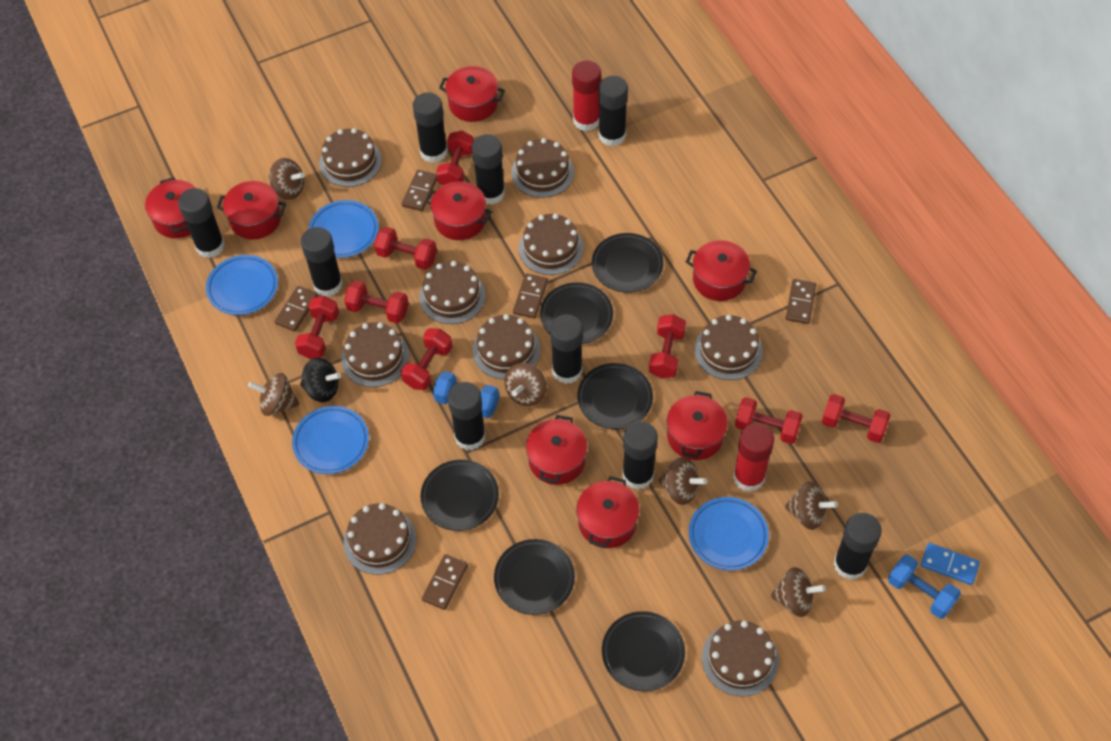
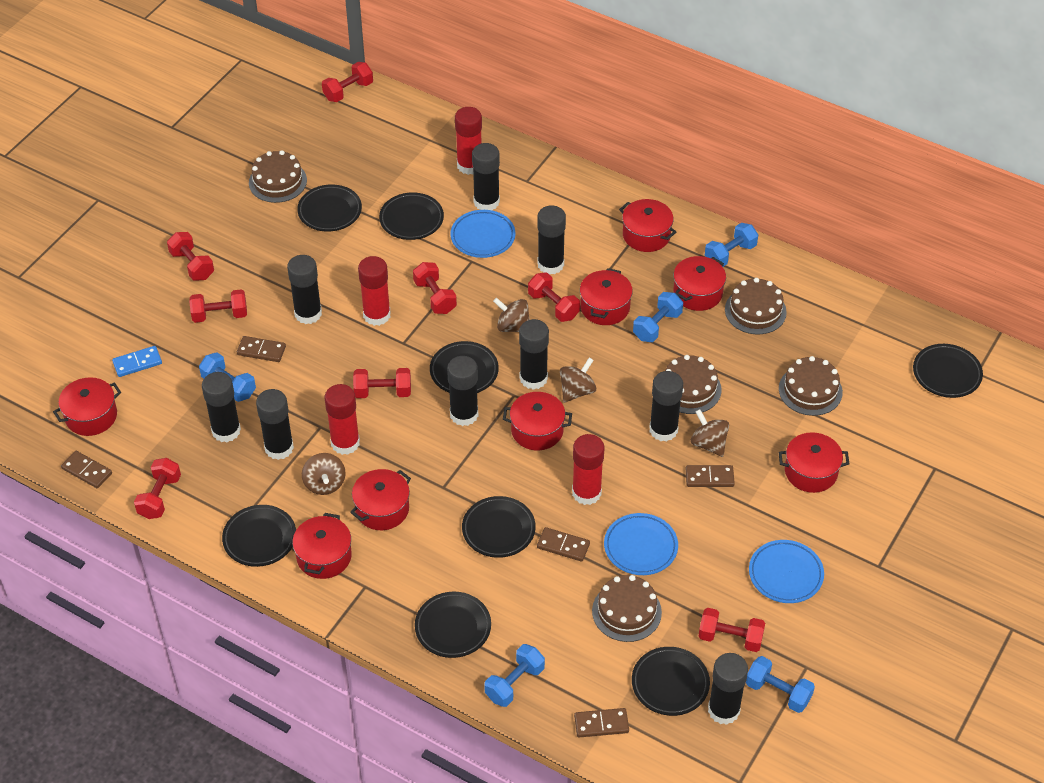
black plate: 6 -> 8
black spinning top: 1 -> 0
blue dumbbell: 2 -> 5
blue plate: 4 -> 3
brown cake: 9 -> 5
brown spinning top: 6 -> 4
red glue stick: 2 -> 4

